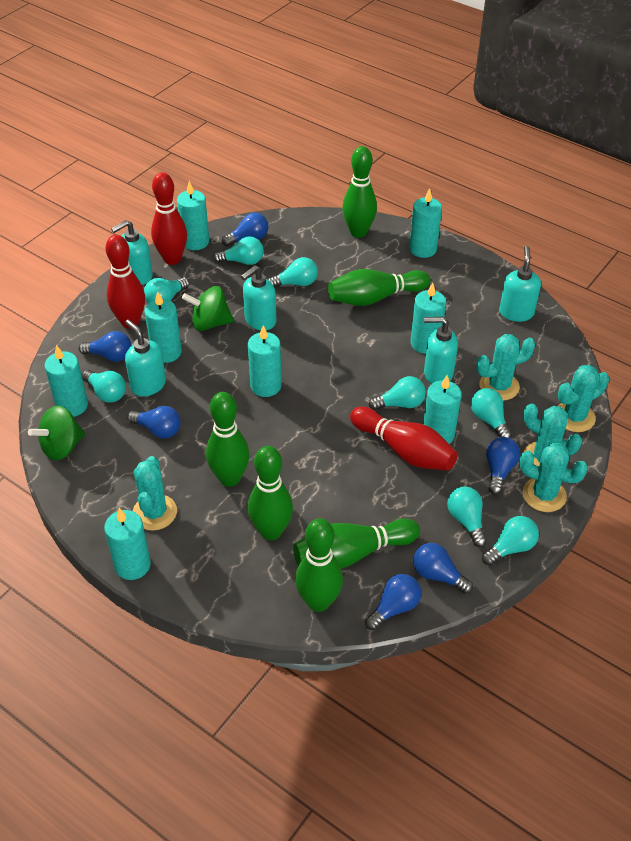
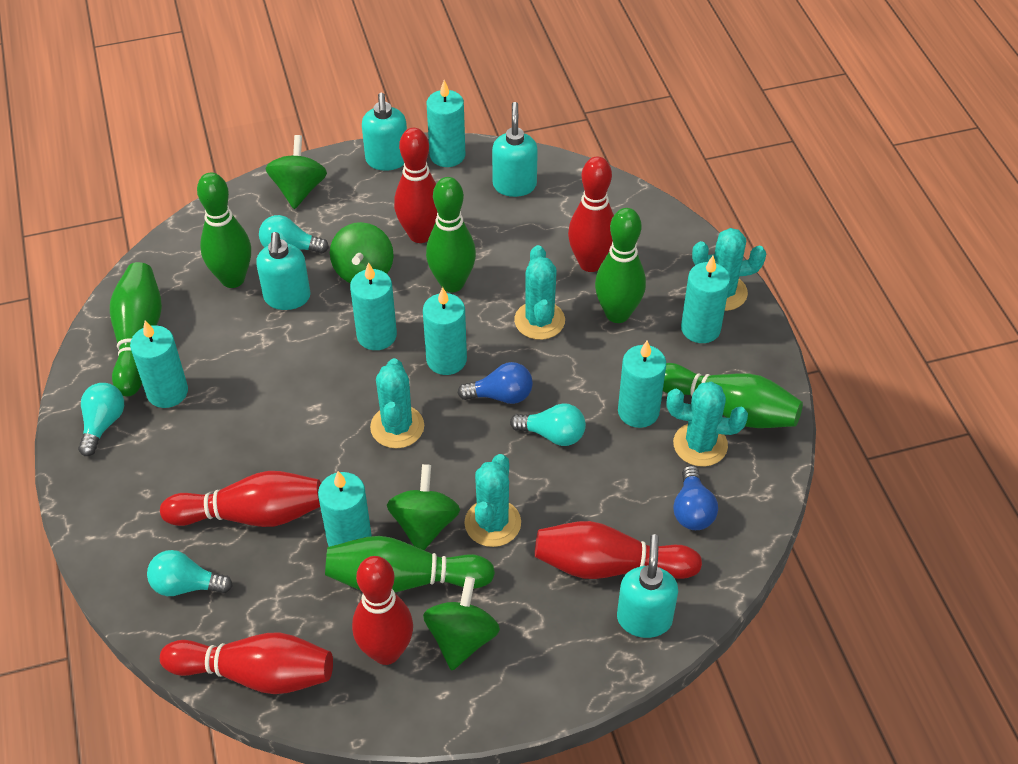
blue light bulb: 6 -> 2
green spinning top: 2 -> 4
red bowling pin: 3 -> 6
turquoise candle: 8 -> 7
turquoise light bulb: 8 -> 4
turquoise soap dispenser: 5 -> 4

